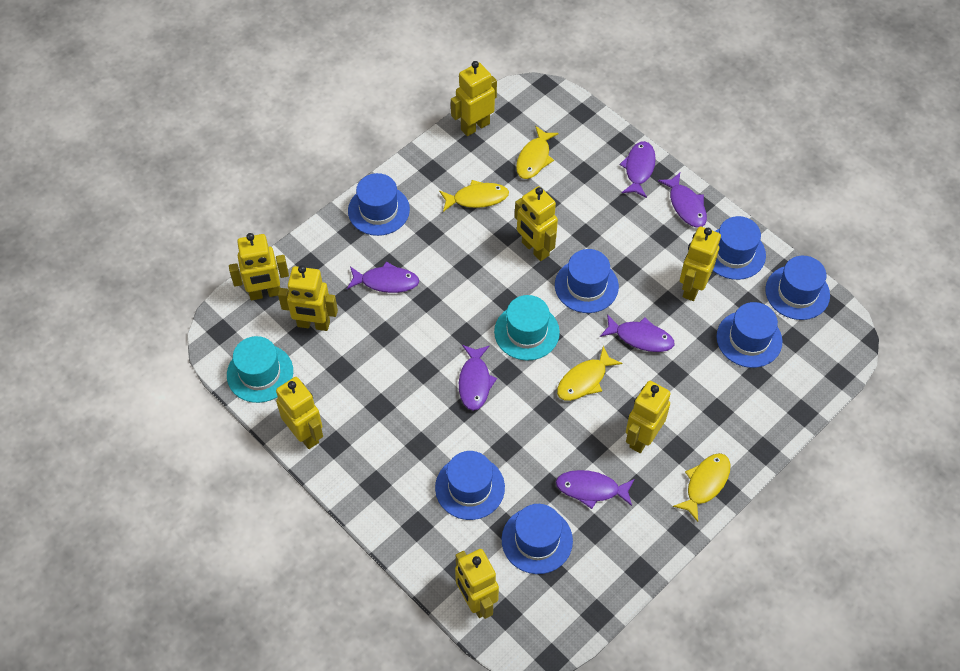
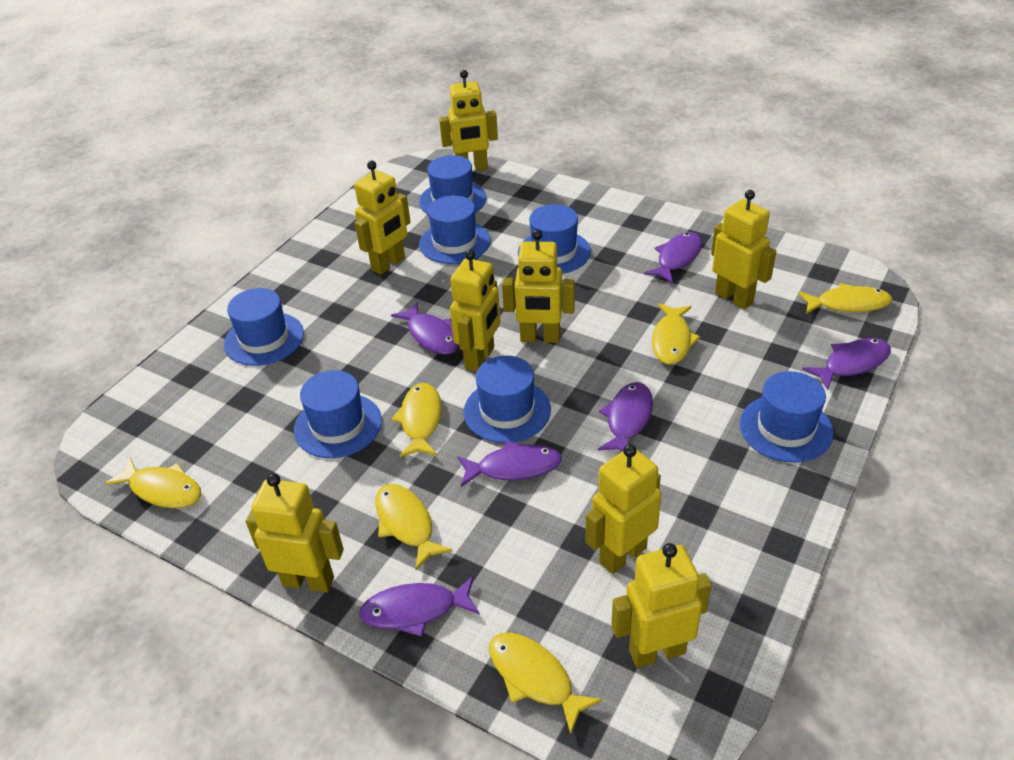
turquoise hat: 2 -> 0
yellow fish: 4 -> 6

